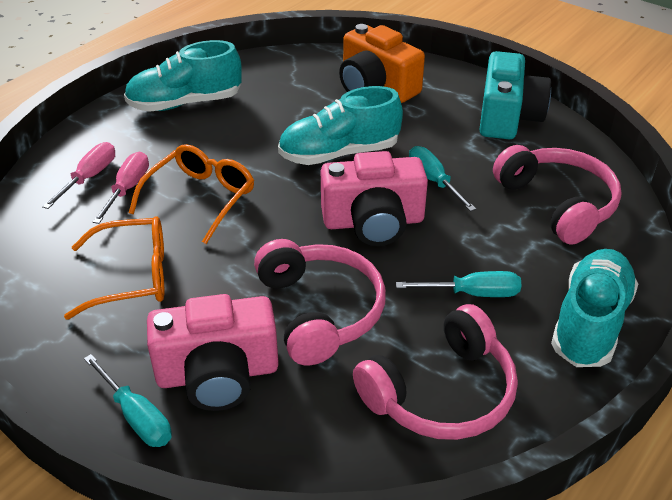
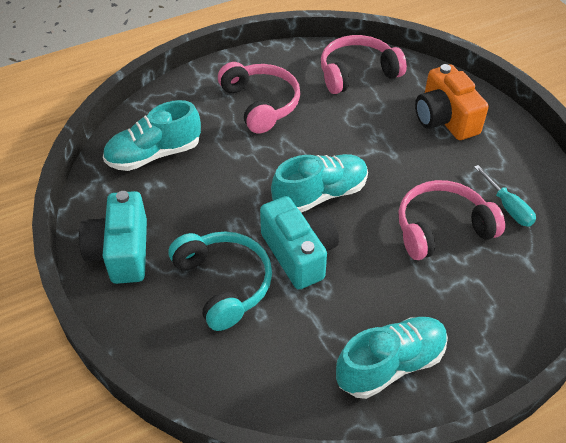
orange glasses: 2 -> 0
pink camera: 2 -> 0
pink screwdriver: 2 -> 0
turquoise camera: 1 -> 2
turquoise headphones: 0 -> 1
turquoise screwdriver: 3 -> 1

